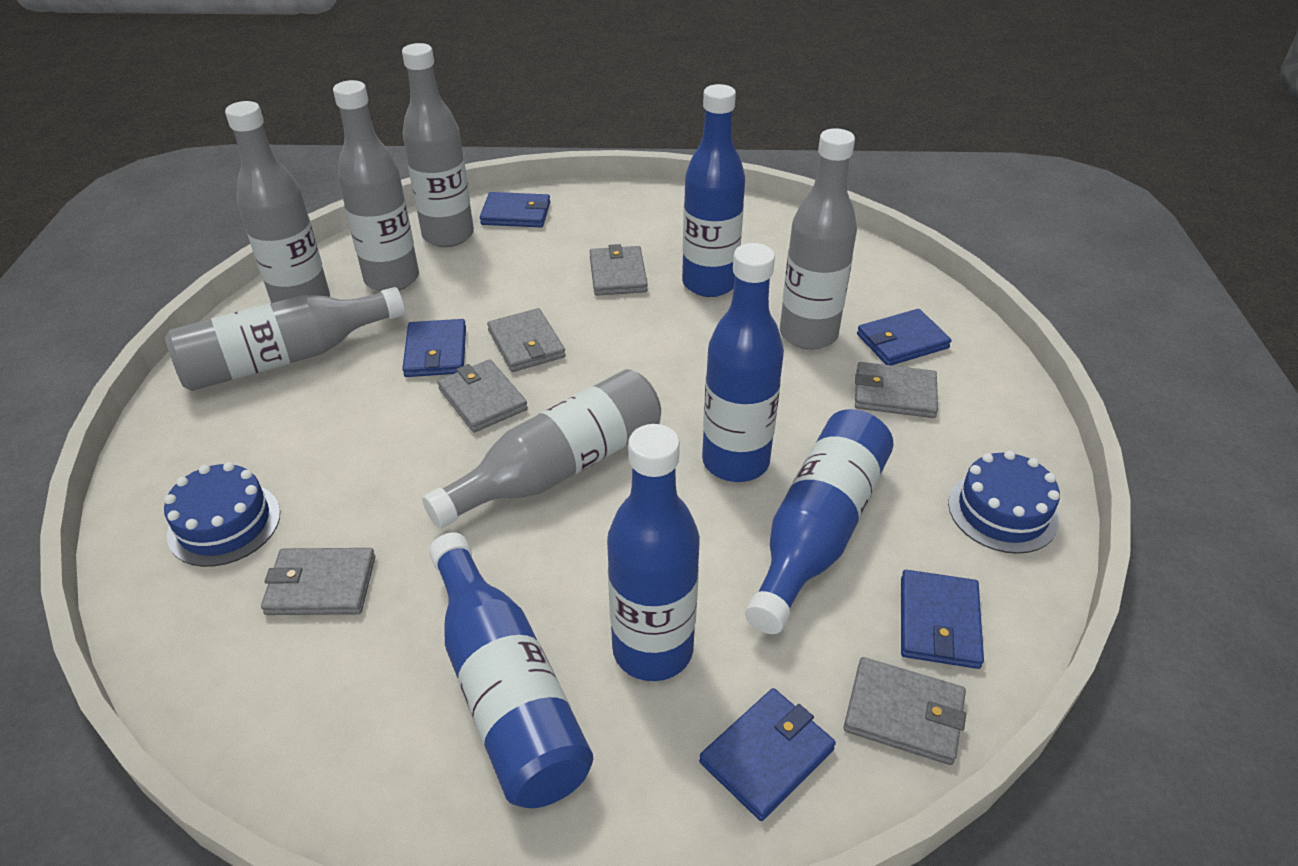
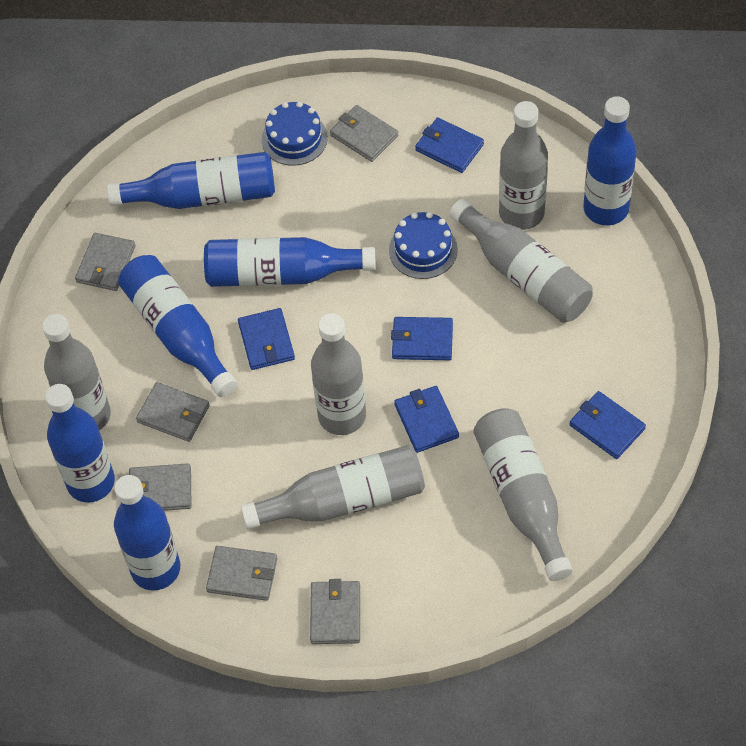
blue bottle: 5 -> 6

